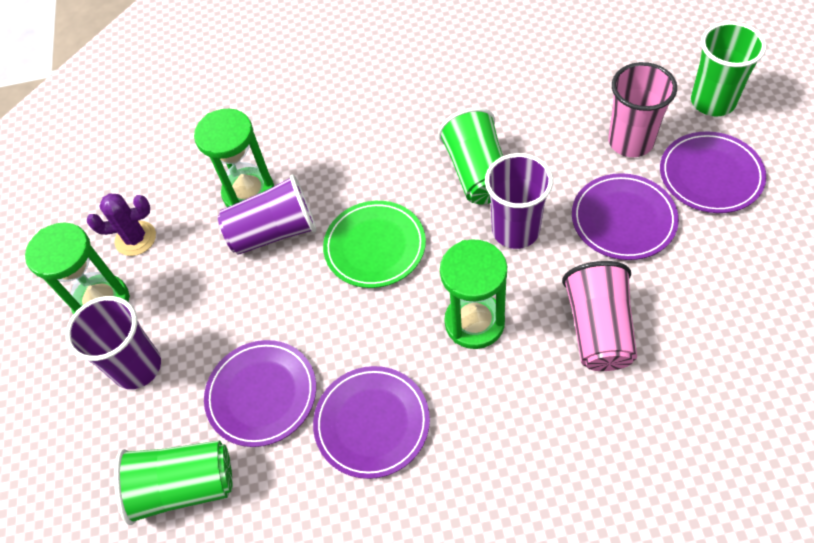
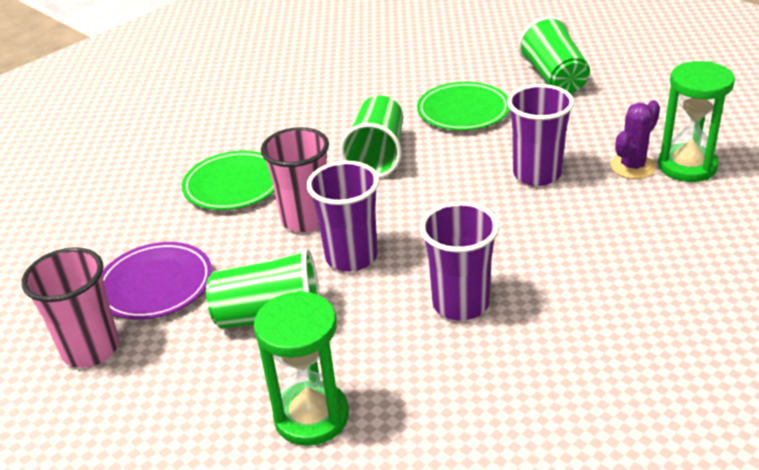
green hourglass: 3 -> 2
green plate: 1 -> 2
purple plate: 4 -> 1

